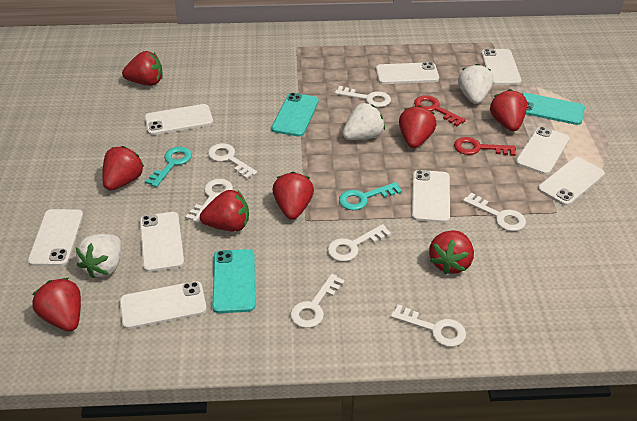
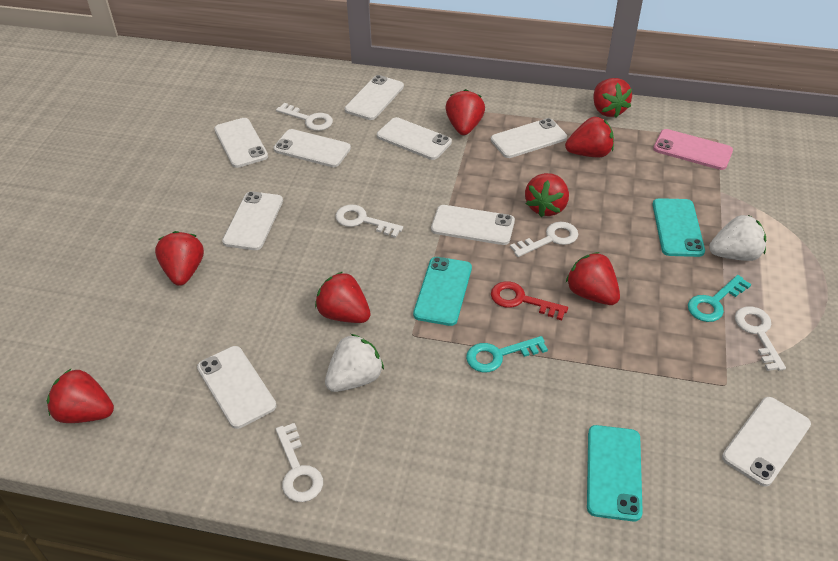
pink phone: 0 -> 1
red key: 2 -> 1
white key: 7 -> 5
white strawberry: 3 -> 2

